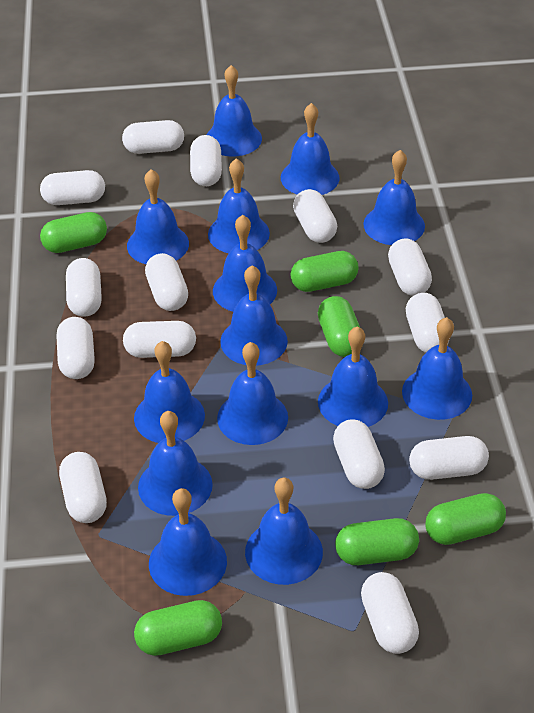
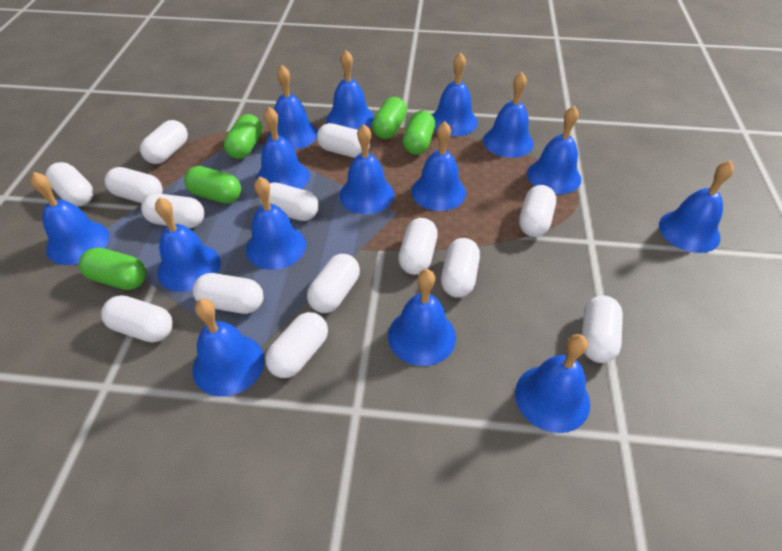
blue bell: 14 -> 15
green capsule: 6 -> 5

